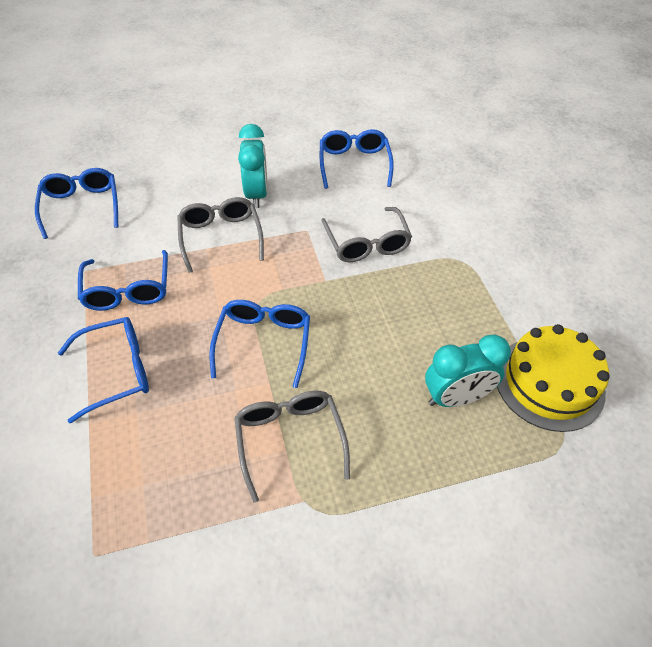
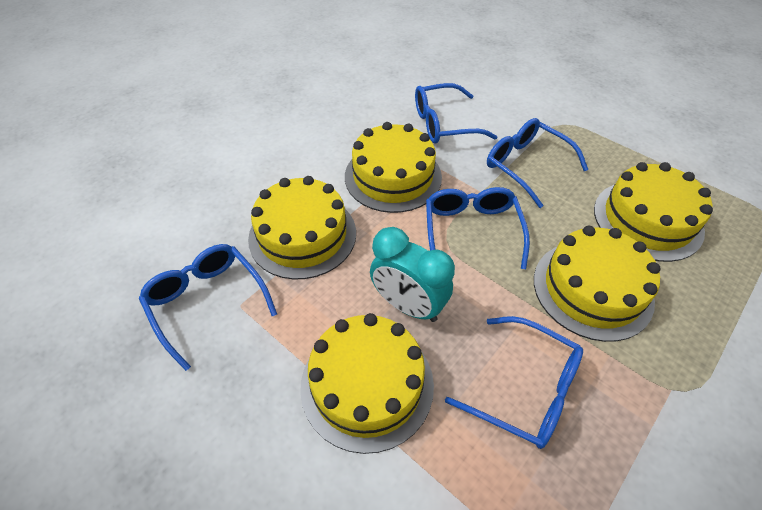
grey glasses: 3 -> 0
turquoise clock: 2 -> 1
yellow cake: 1 -> 5

